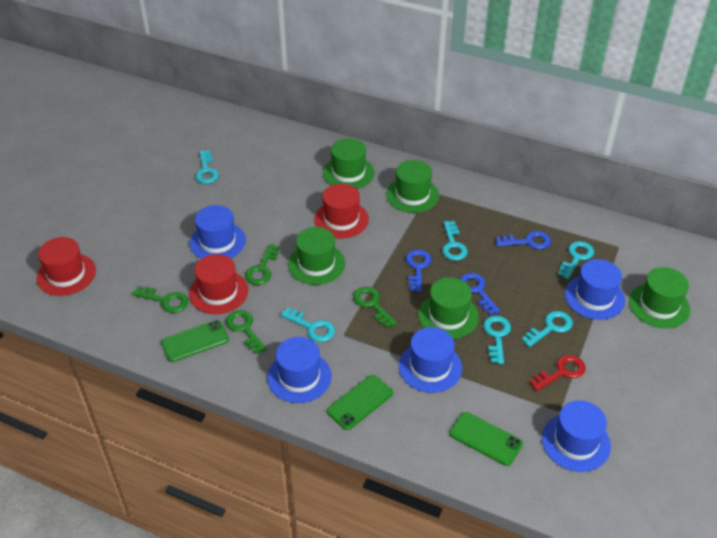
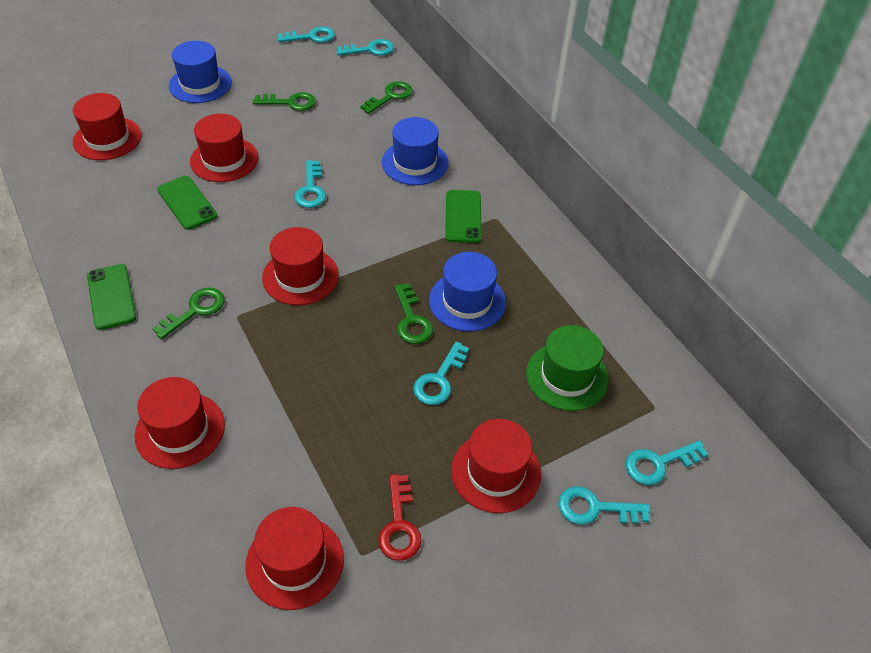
blue hat: 5 -> 3
blue key: 3 -> 0
green hat: 5 -> 1
red hat: 3 -> 6

